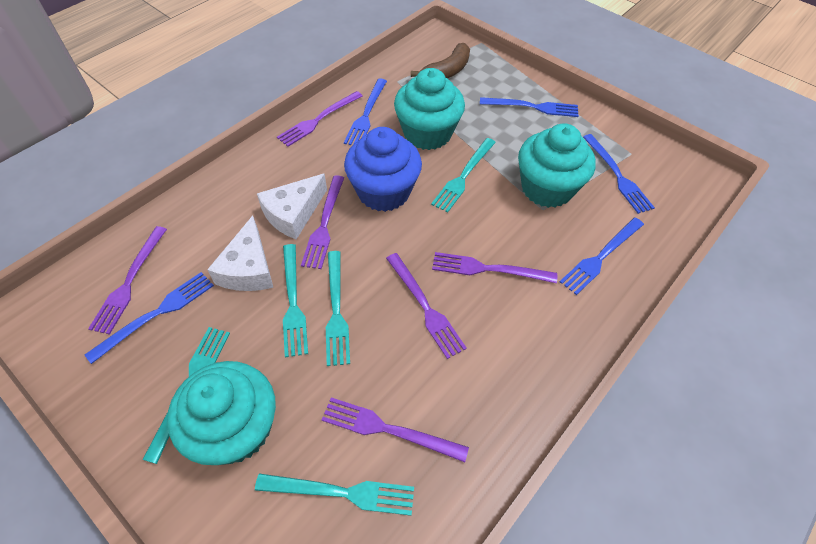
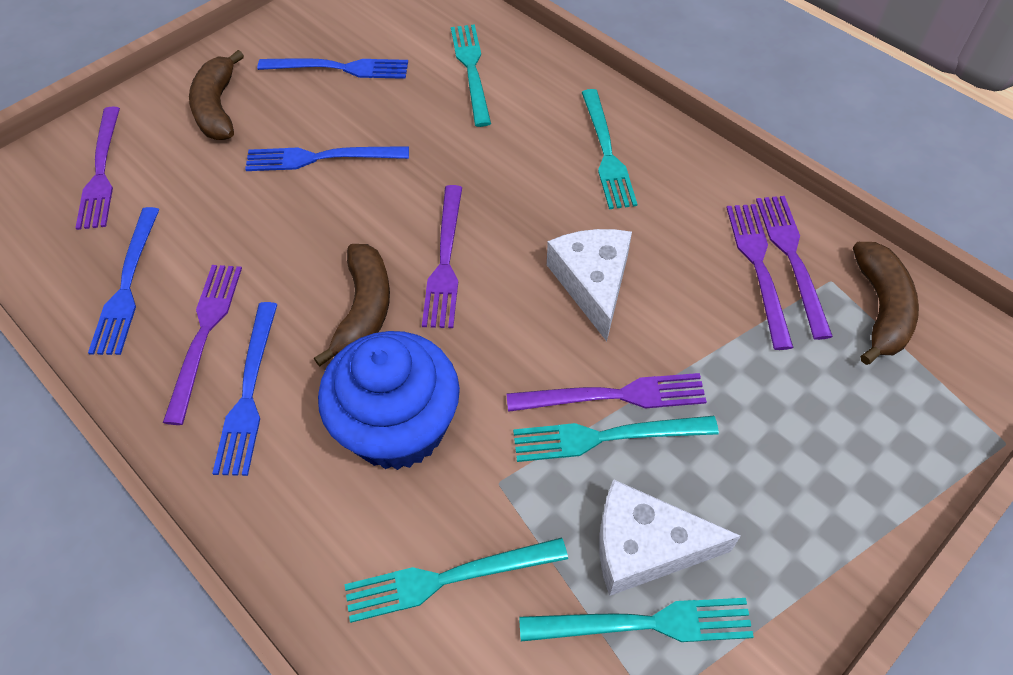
blue fork: 5 -> 4
brown banana: 1 -> 3
turquoise cupcake: 3 -> 0

